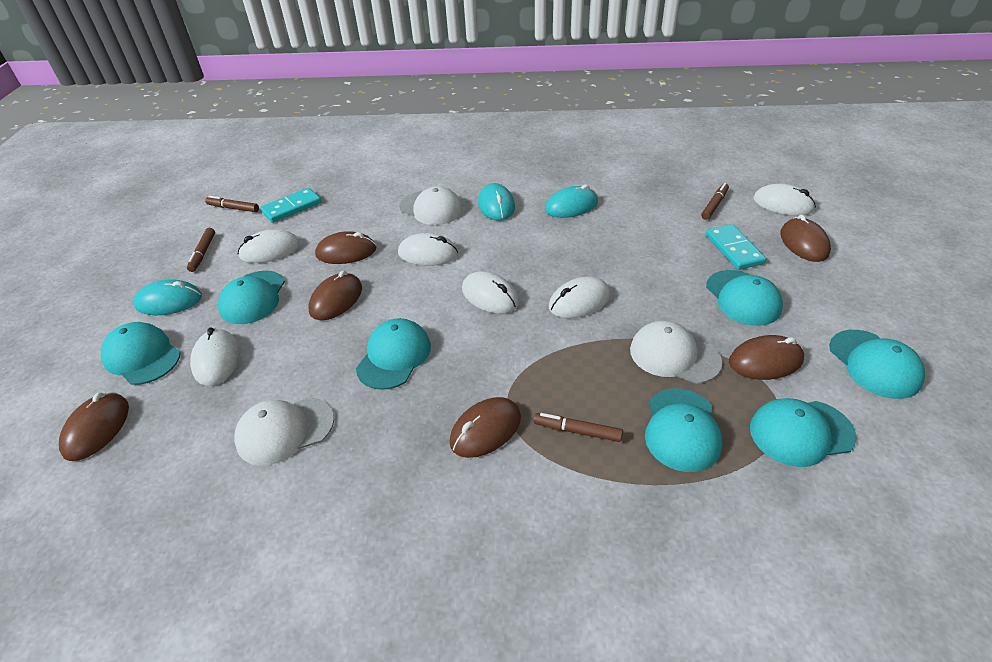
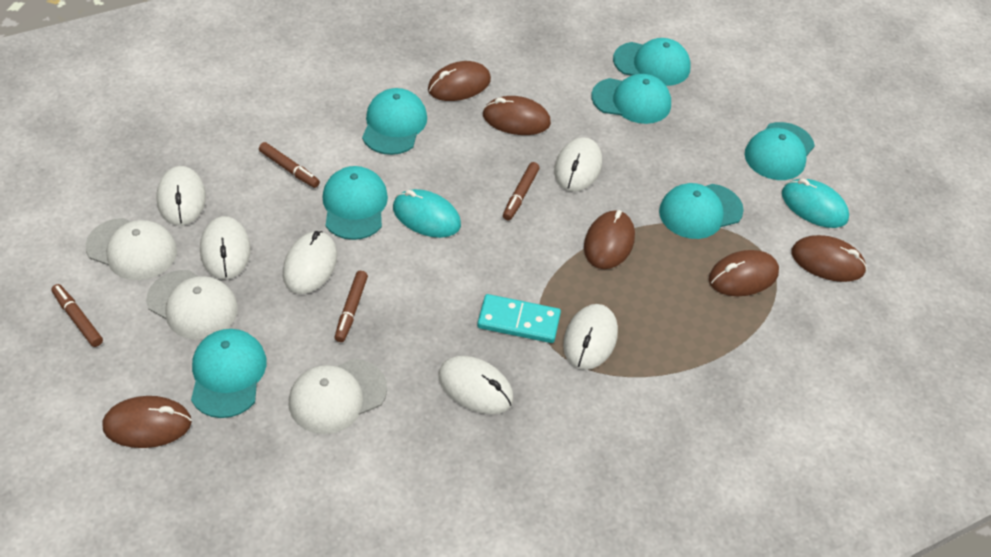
turquoise domino: 2 -> 1
turquoise mouse: 3 -> 2

